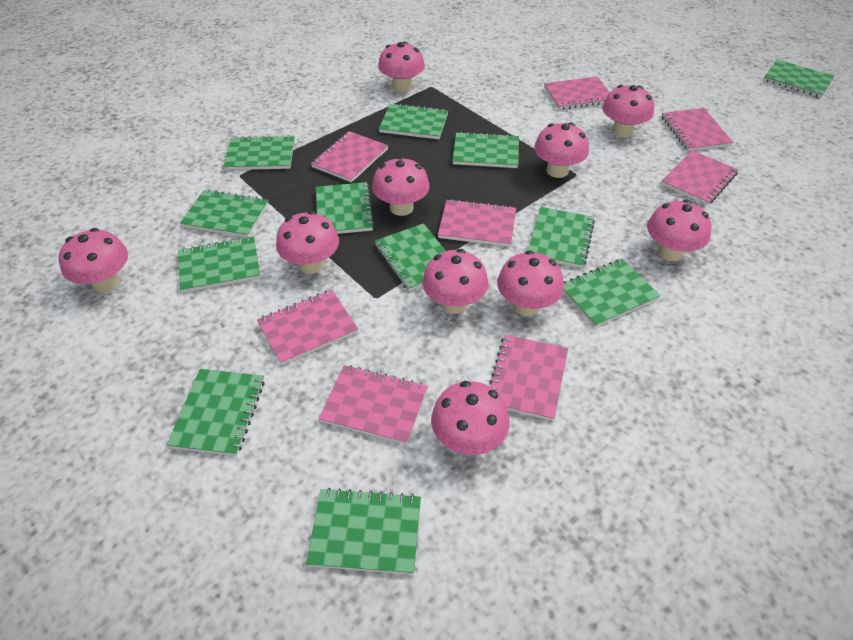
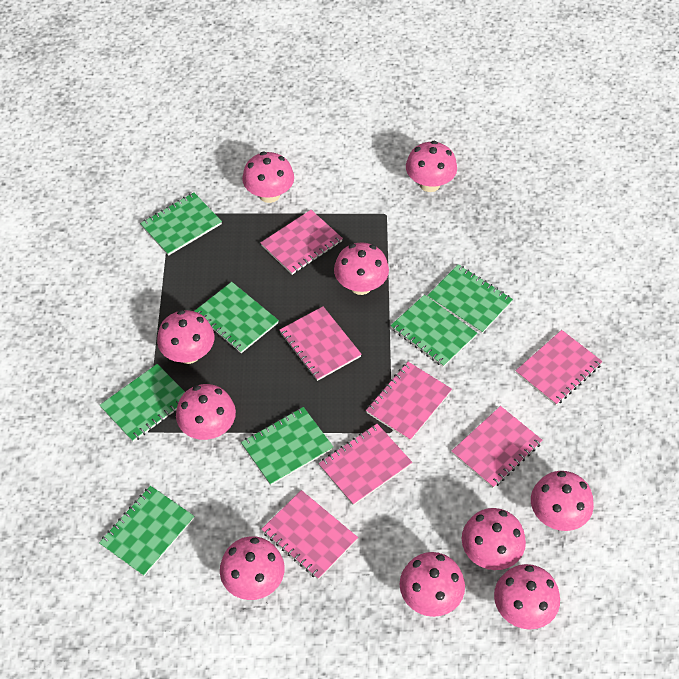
green notebook: 12 -> 7
pink notebook: 8 -> 7

